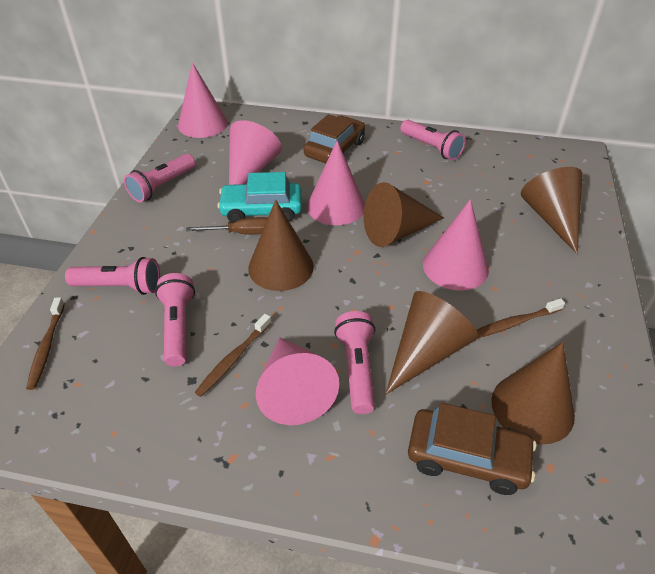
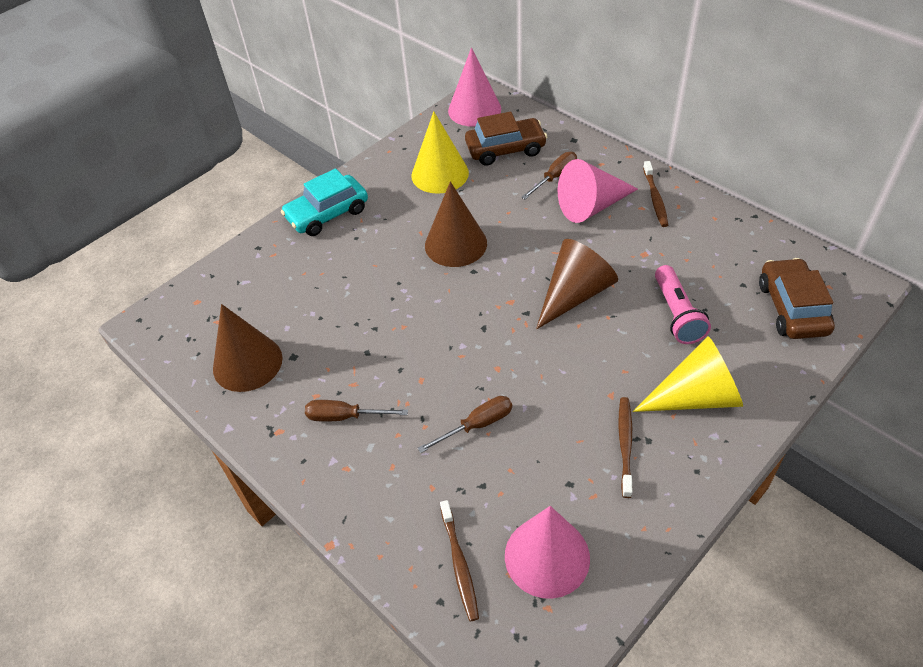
brown cone: 5 -> 3
brown screwdriver: 1 -> 3
pink cone: 5 -> 3
pink flashlight: 5 -> 1
yellow cone: 0 -> 2

